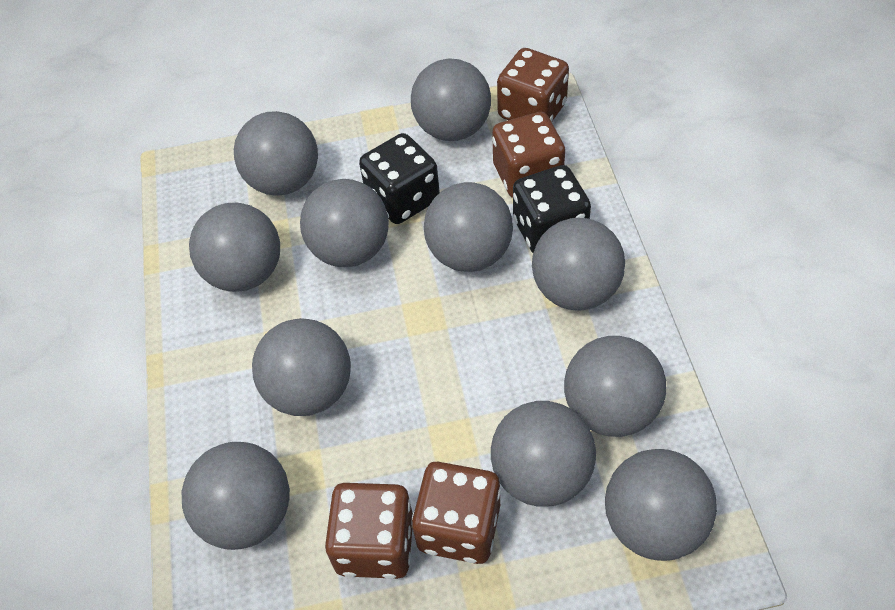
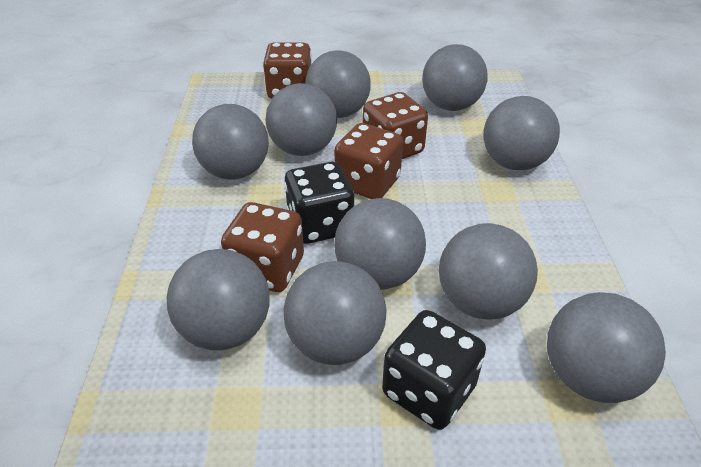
grey ball: 11 -> 10

